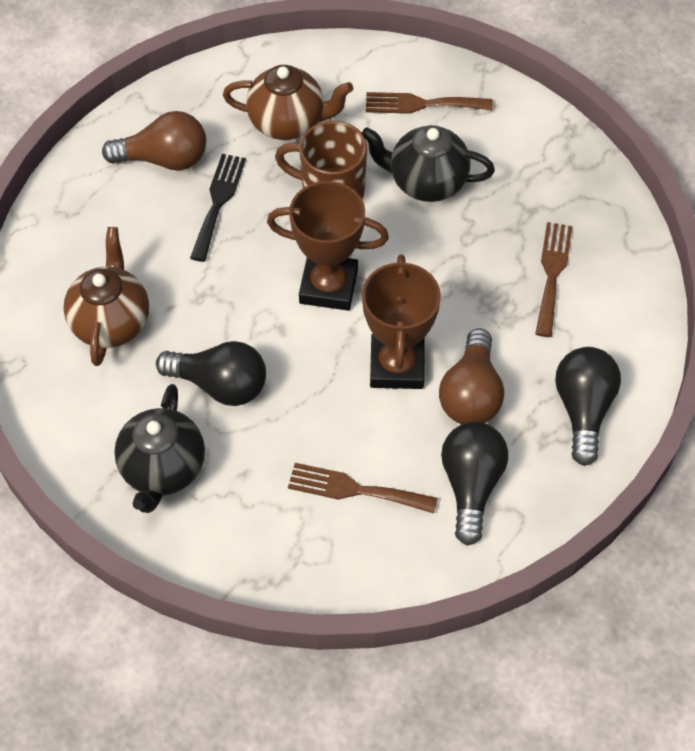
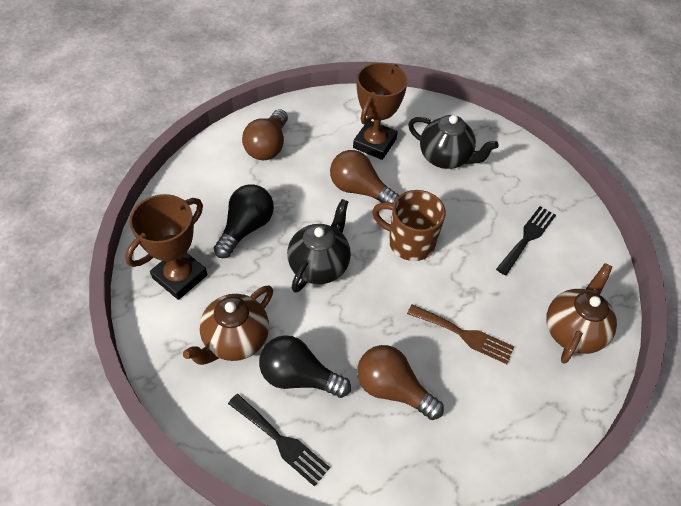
black fork: 1 -> 2
black light bulb: 3 -> 2
brown fork: 3 -> 1
brown light bulb: 2 -> 3

